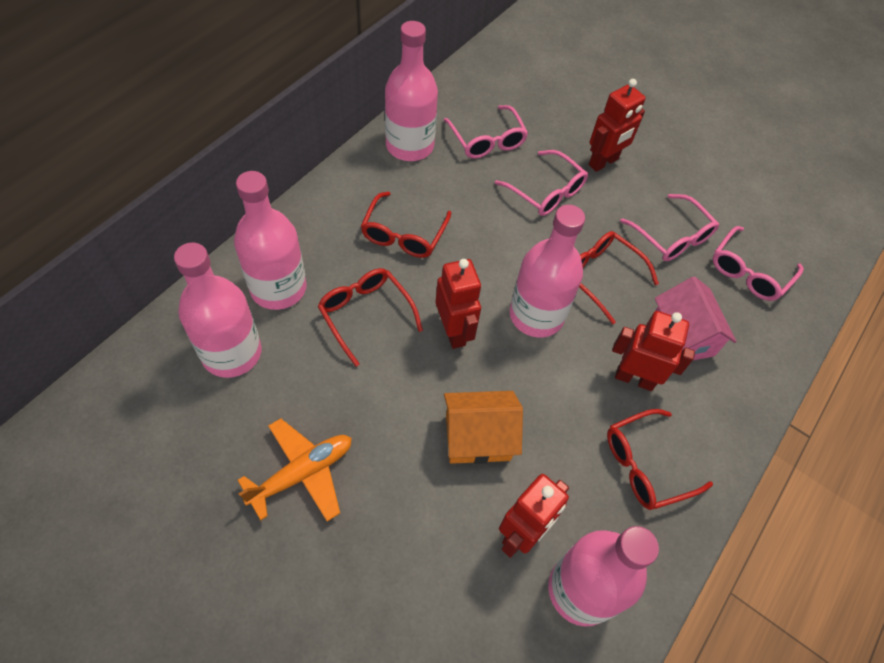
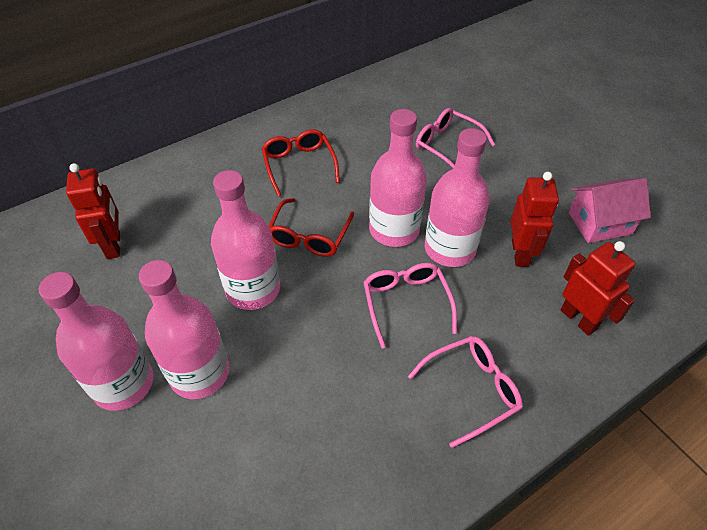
orange house: 1 -> 0
orange plane: 1 -> 0
pink glasses: 4 -> 3
red glasses: 4 -> 2
red robot: 4 -> 3

